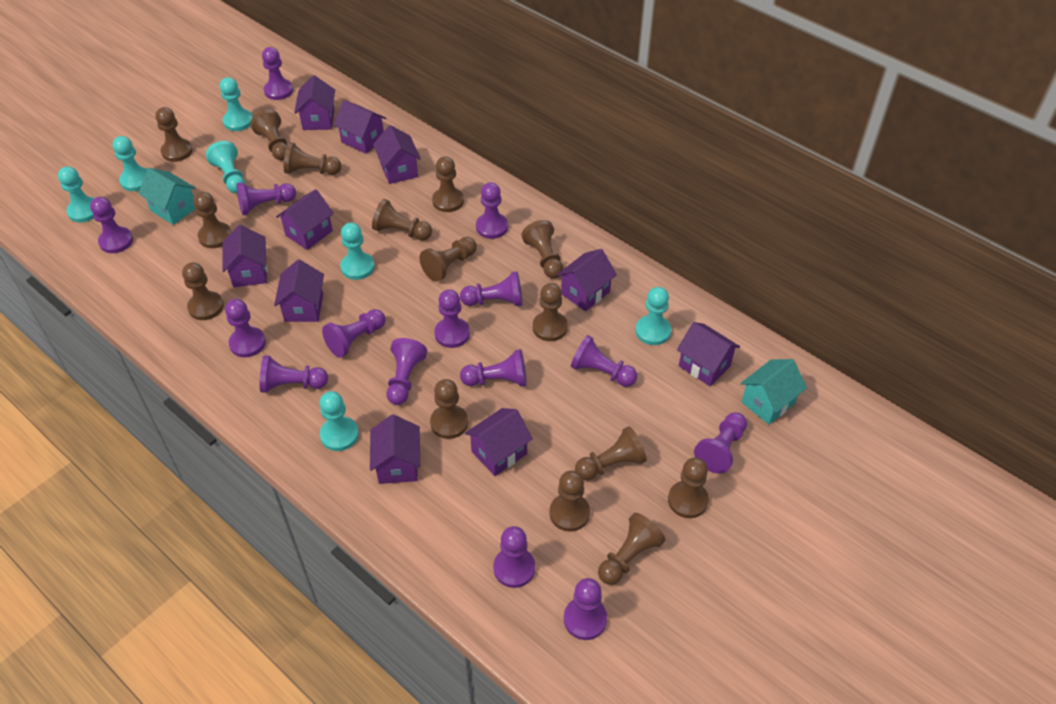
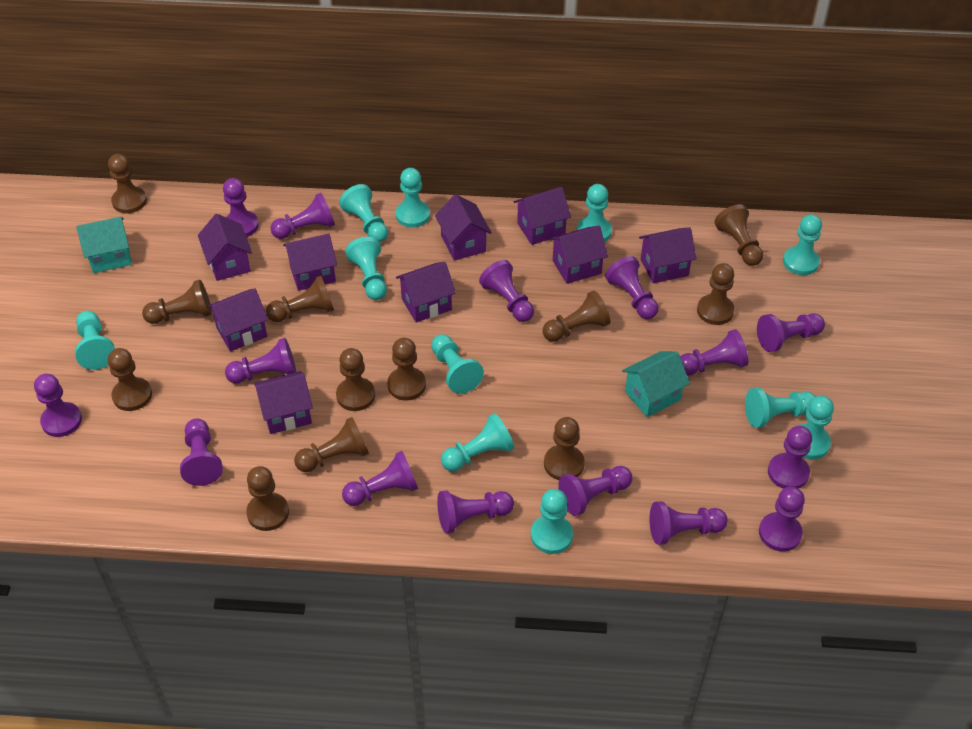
brown pawn: 15 -> 12
purple house: 10 -> 9
turquoise pawn: 7 -> 11

